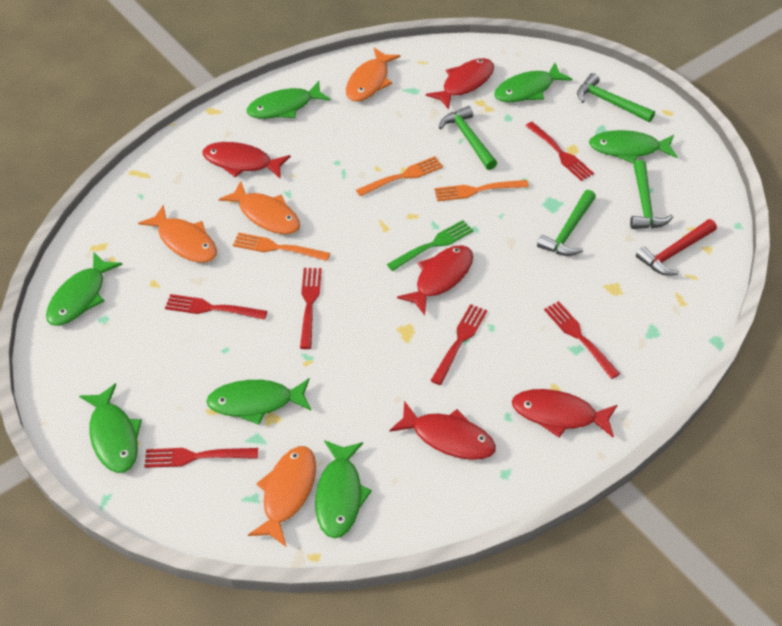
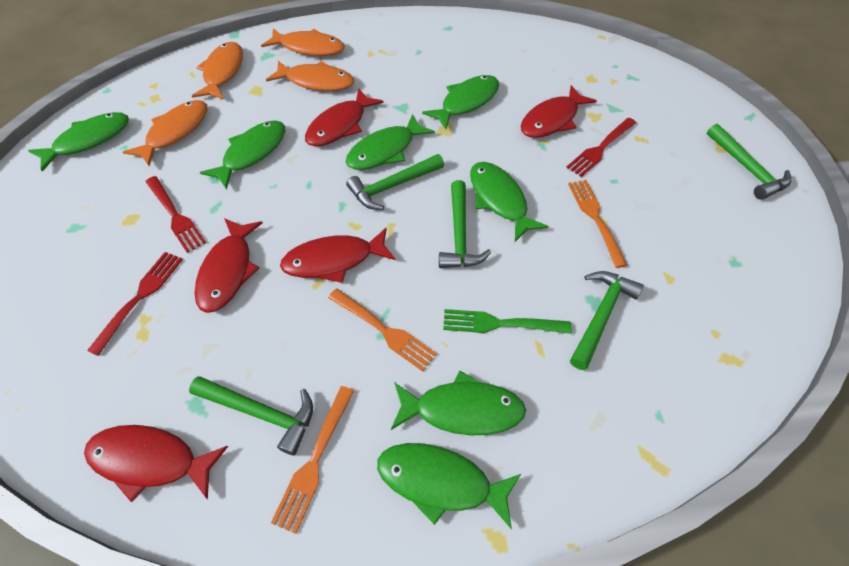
green hammer: 4 -> 5
red fork: 6 -> 3
red hammer: 1 -> 0

